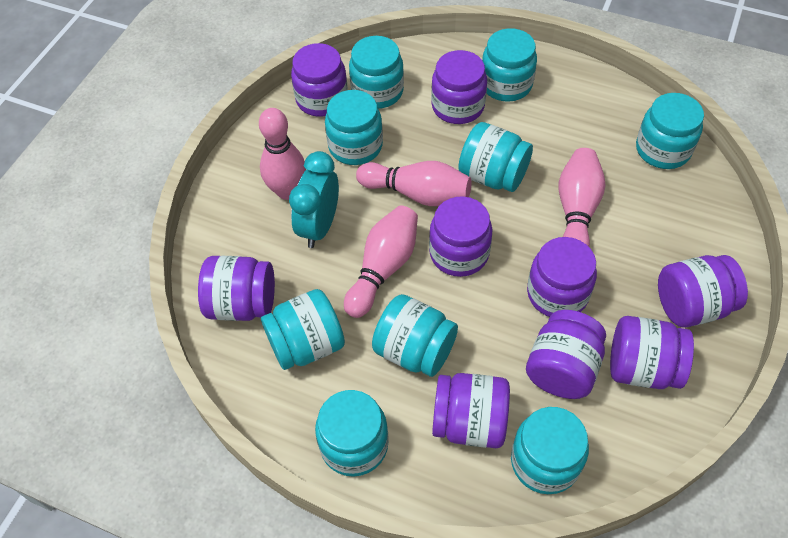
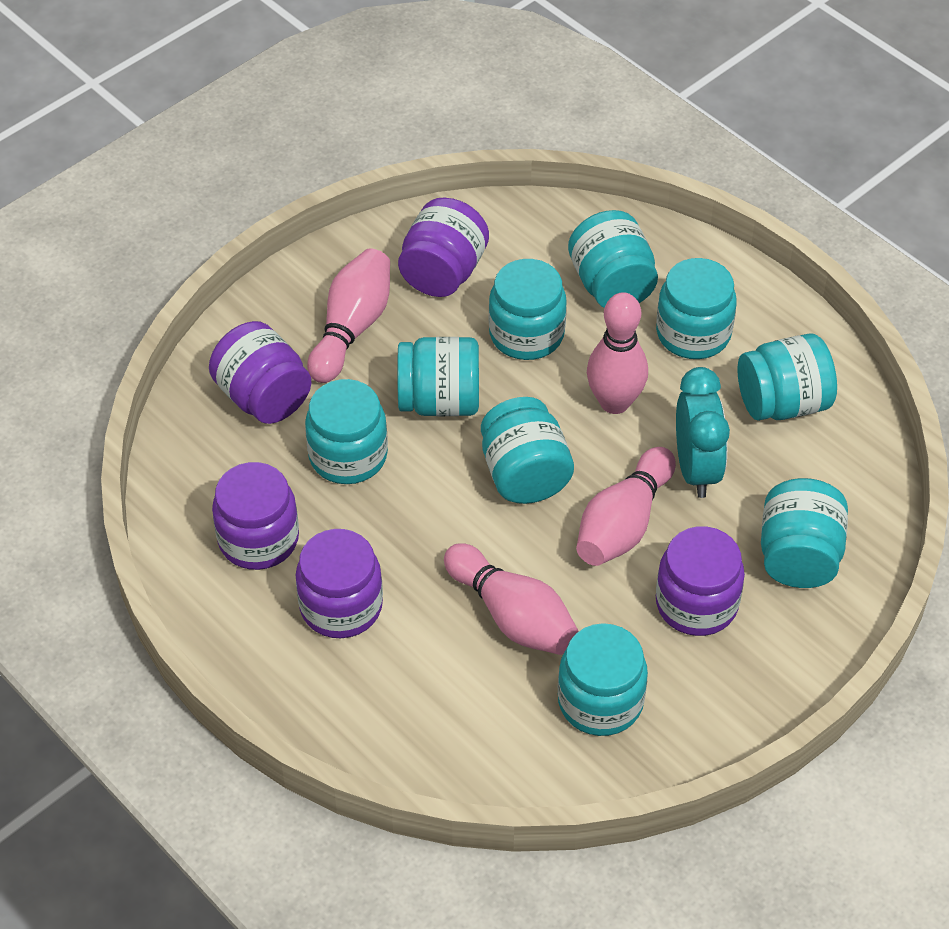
purple jar: 9 -> 5

